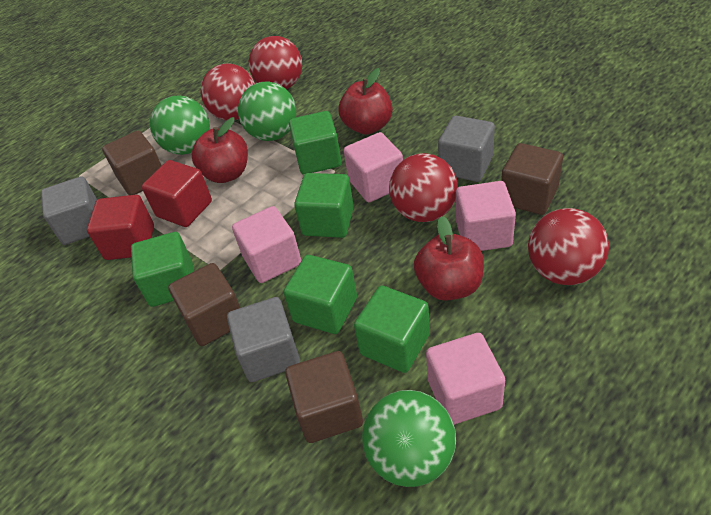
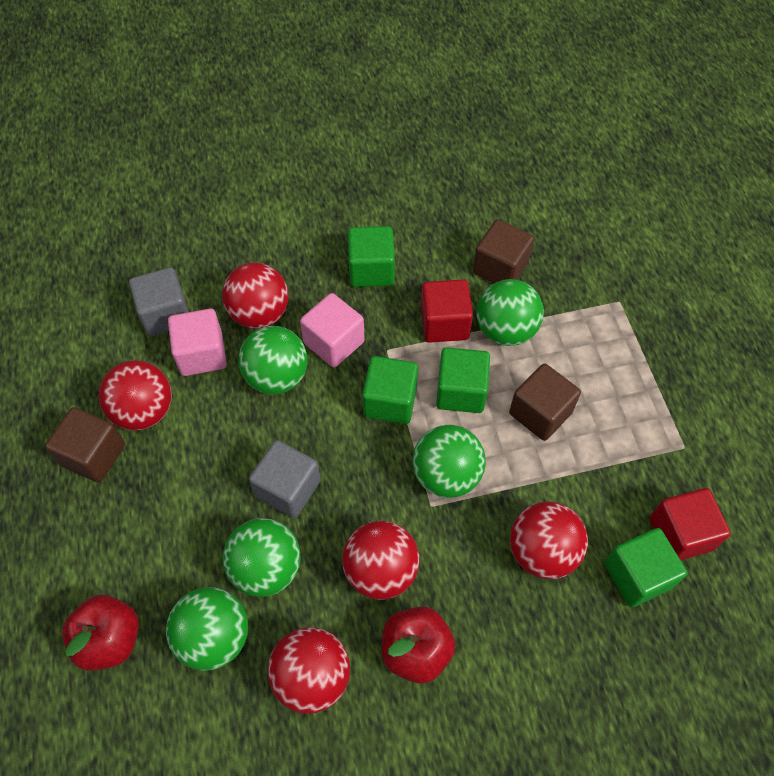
brown cube: 4 -> 3
green ball: 3 -> 5
green cube: 5 -> 4
grey cube: 3 -> 2
pink cube: 4 -> 2
red apple: 3 -> 2
red ball: 4 -> 5

